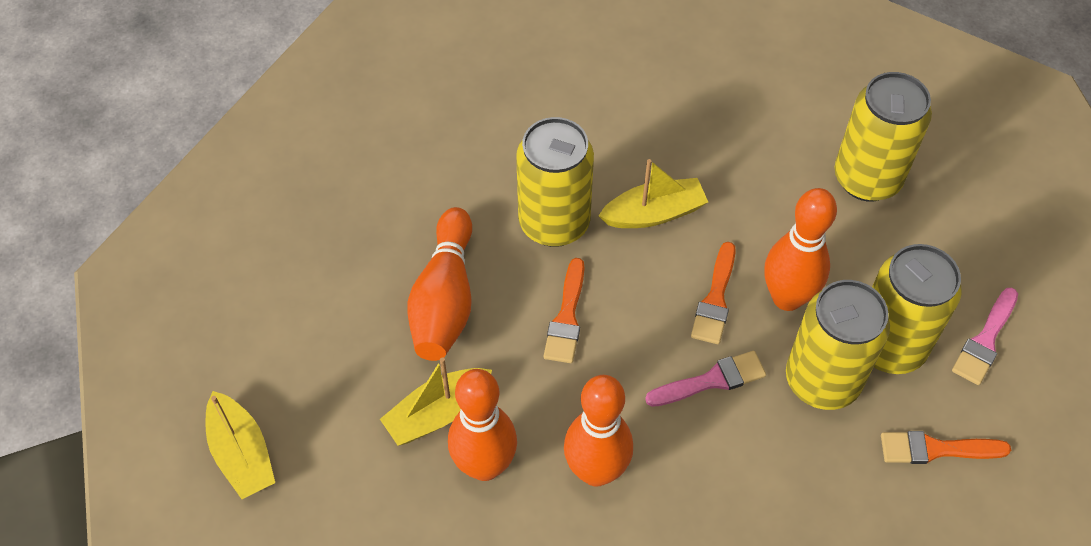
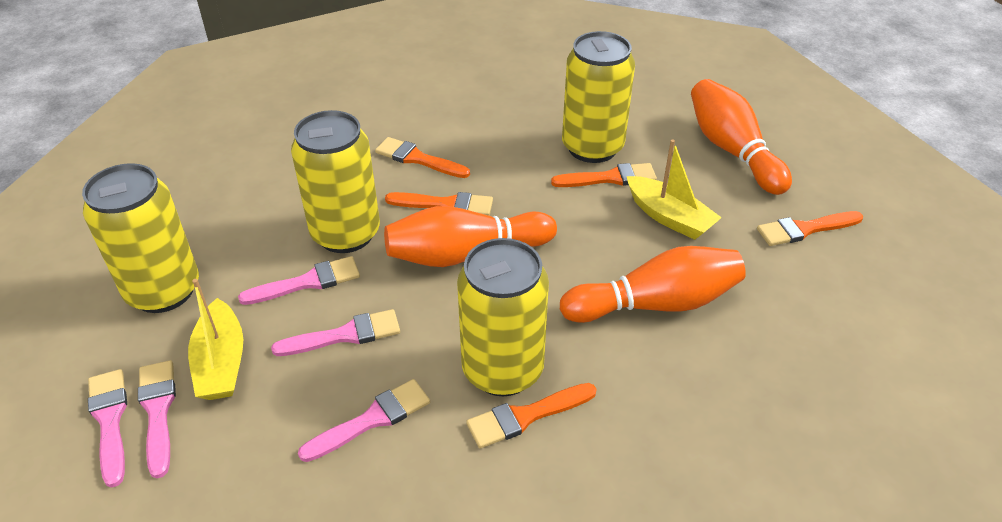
orange bowling pin: 4 -> 3
orange brush: 3 -> 5
pink brush: 2 -> 5
yellow boat: 3 -> 2

